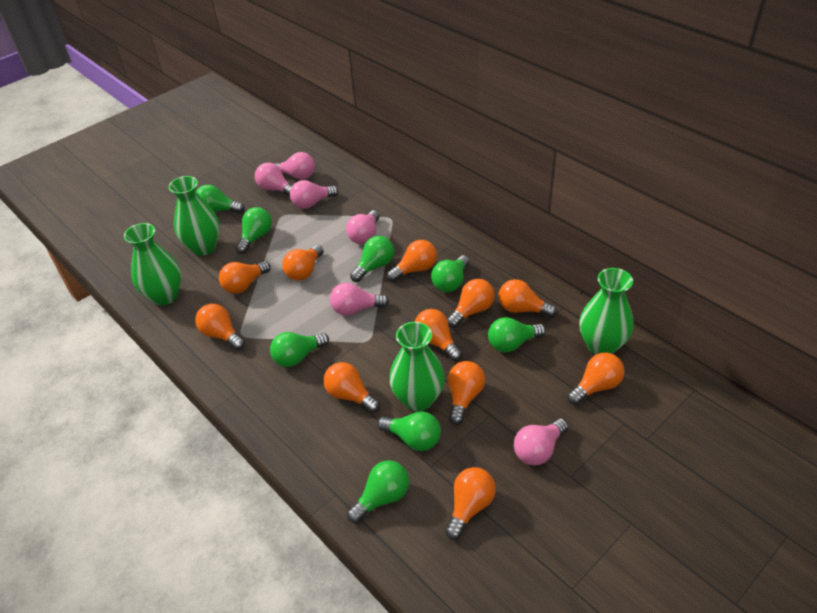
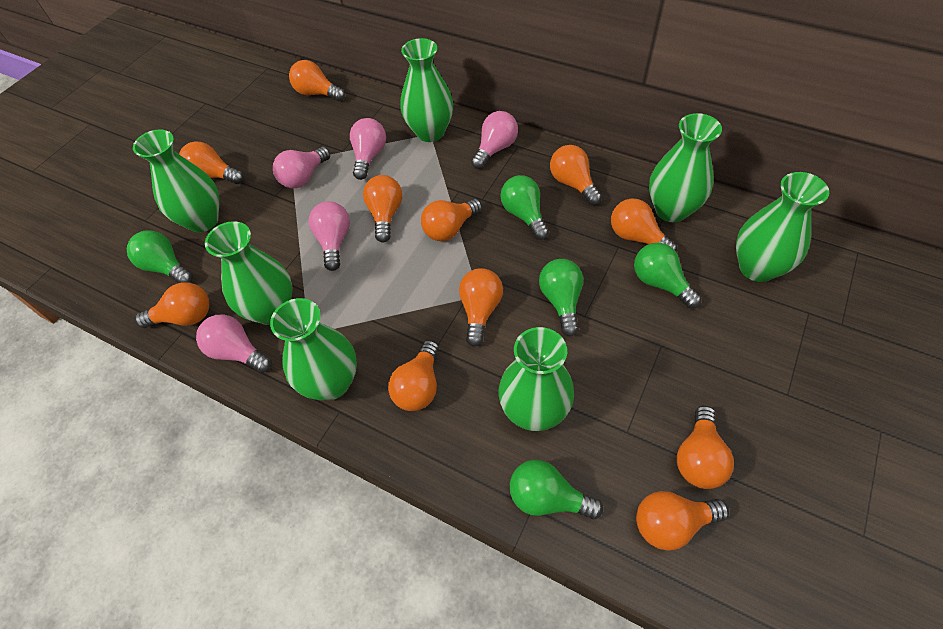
green light bulb: 8 -> 5
green vase: 4 -> 7
pink light bulb: 6 -> 5

